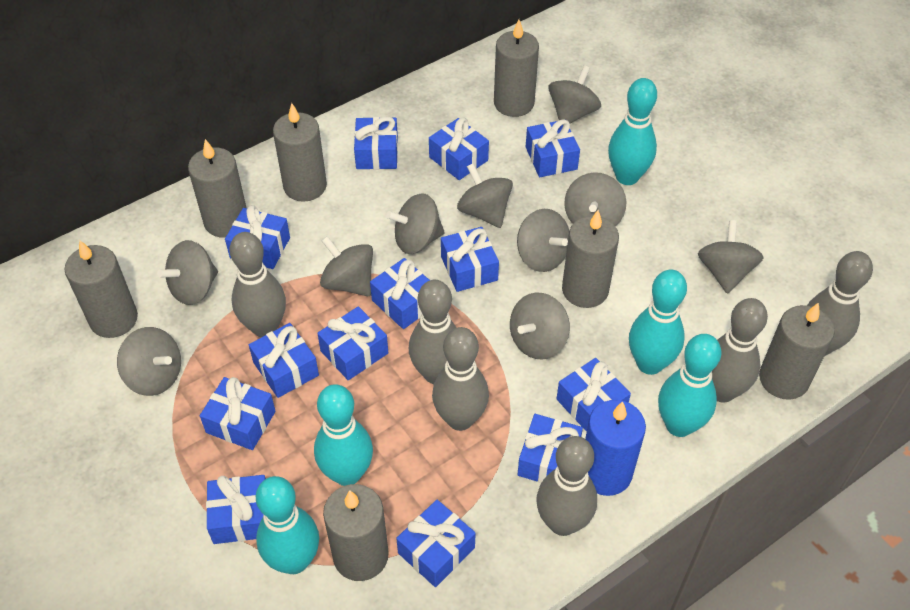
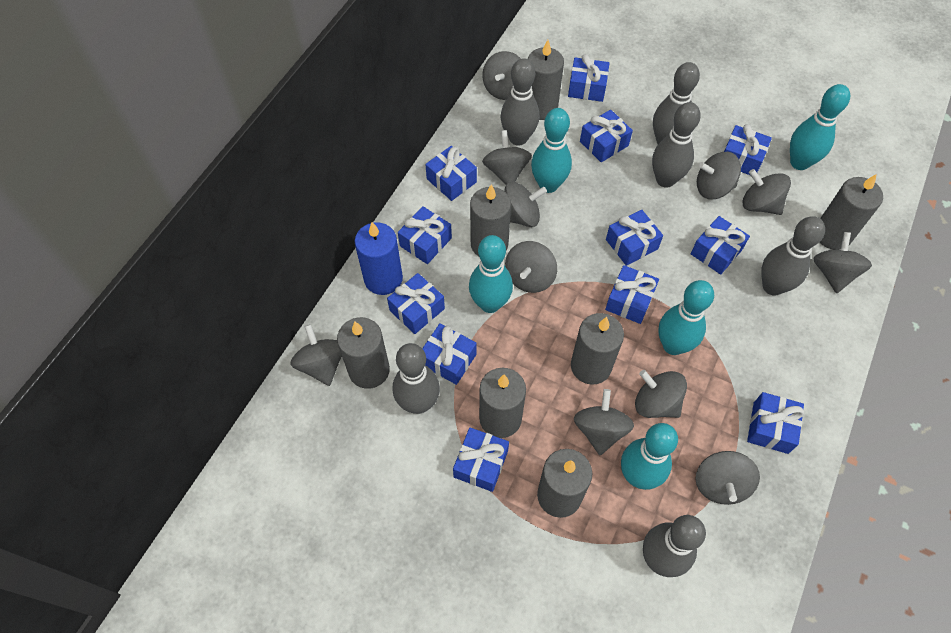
blue gift: 13 -> 12
grey spinning top: 10 -> 11

